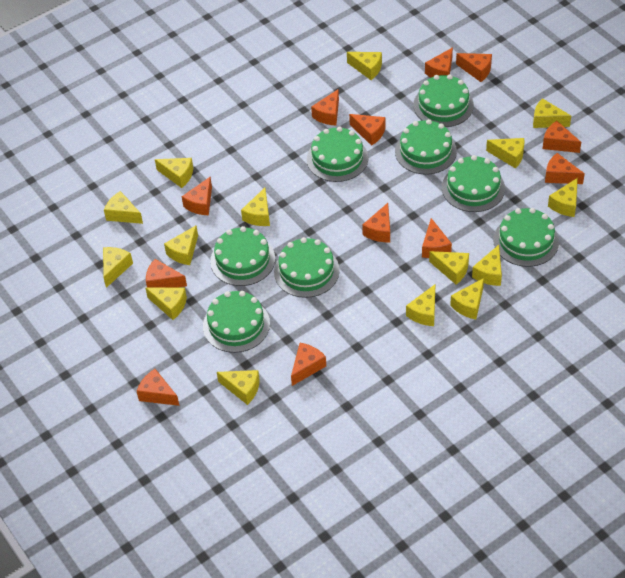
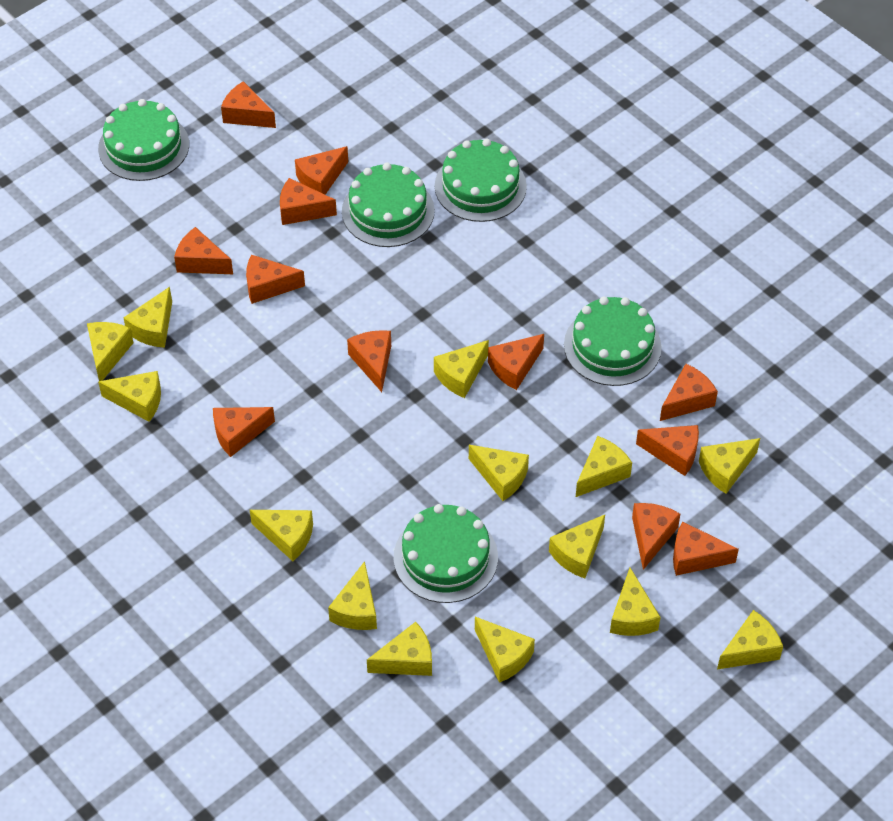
green cake: 8 -> 5
yellow cheese: 15 -> 14

